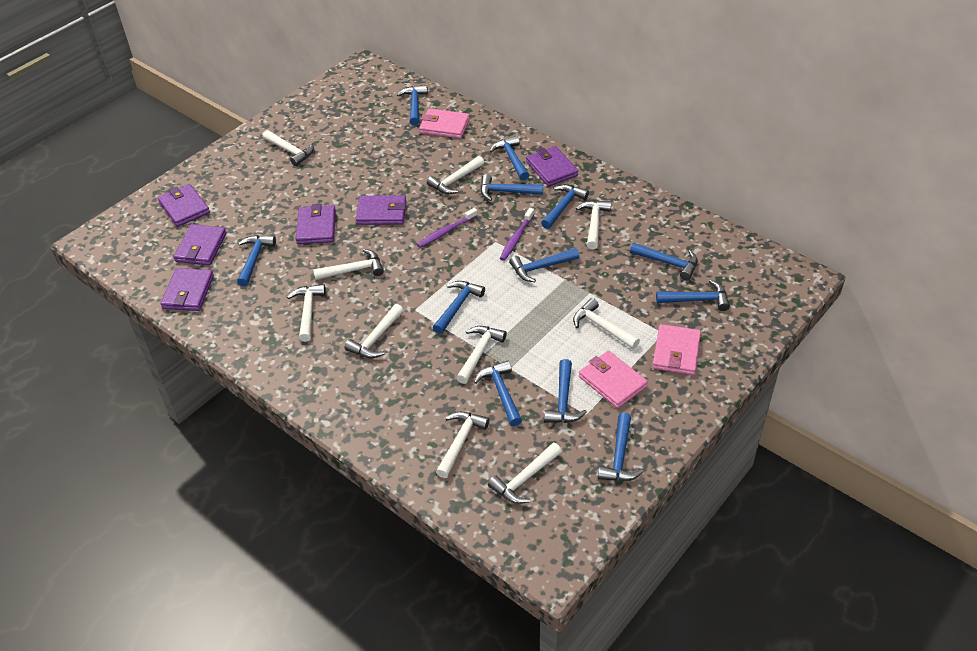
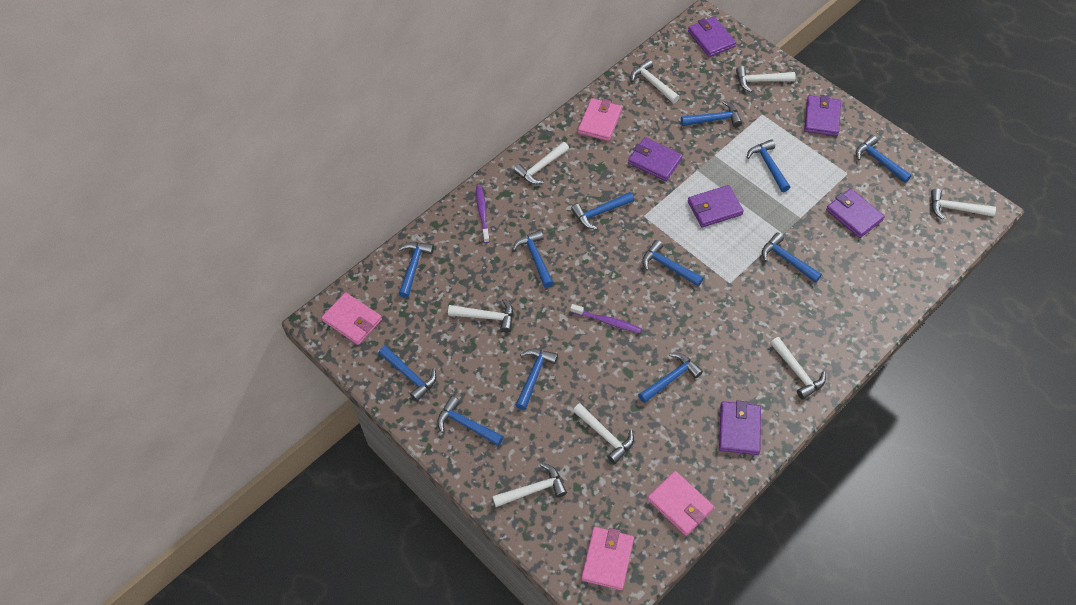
pink wallet: 3 -> 4
white hammer: 10 -> 8

